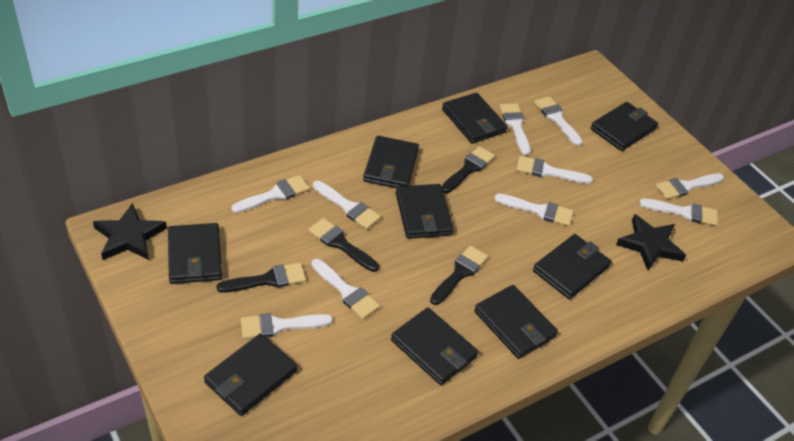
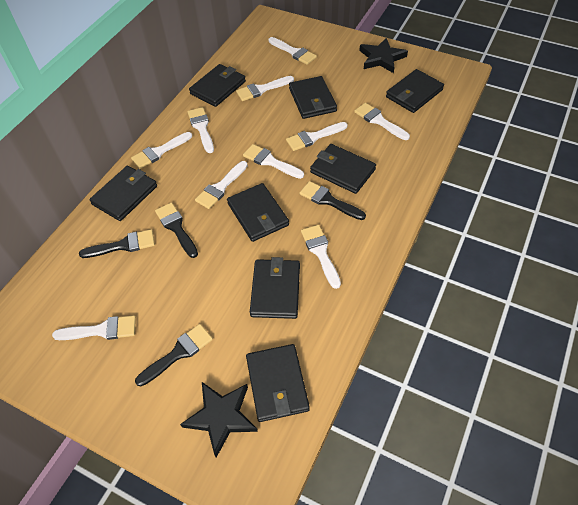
black wallet: 9 -> 8

